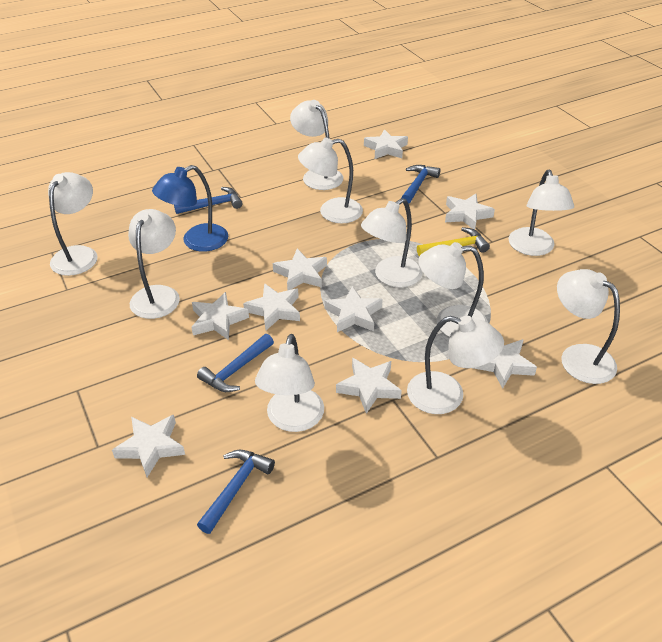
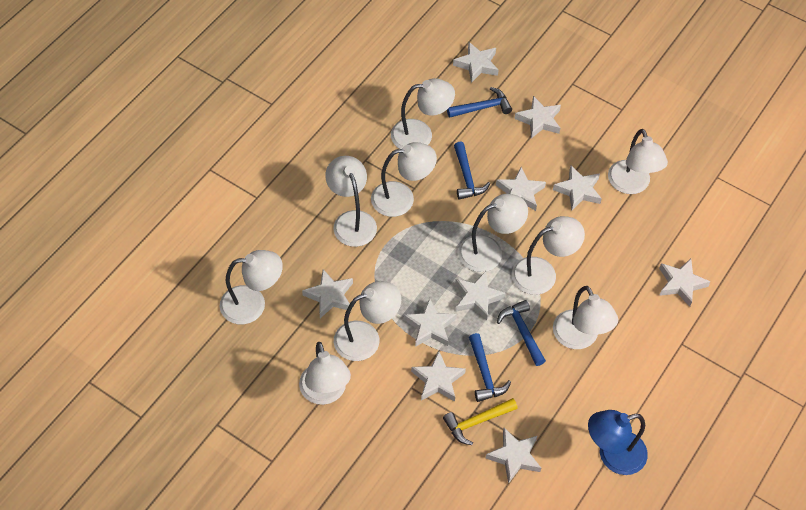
white star: 9 -> 10

